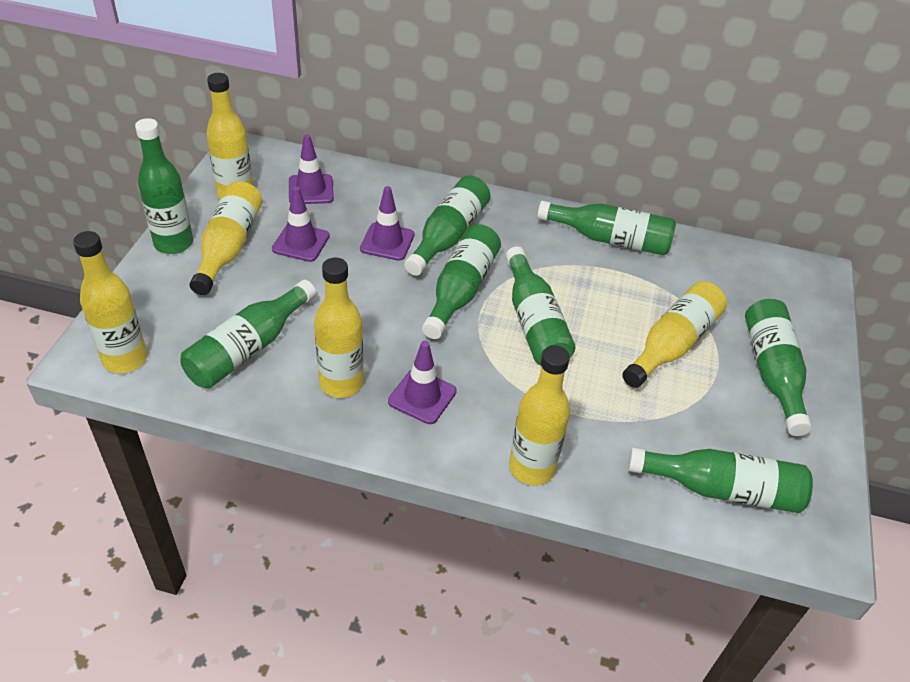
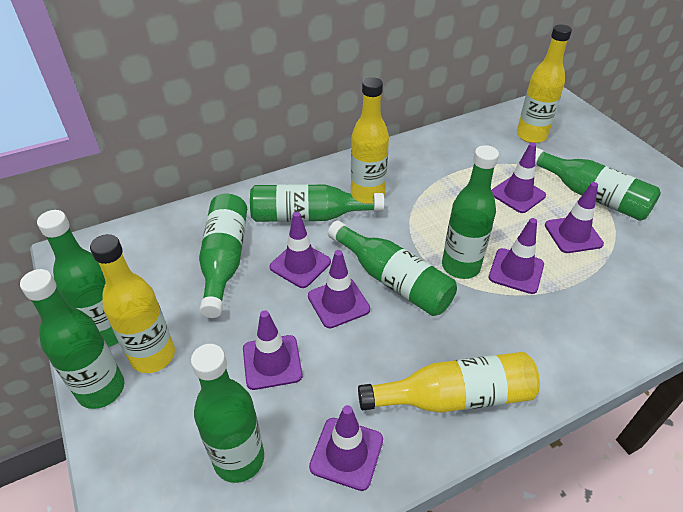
purple traffic cone: 4 -> 7
yellow bottle: 6 -> 4

